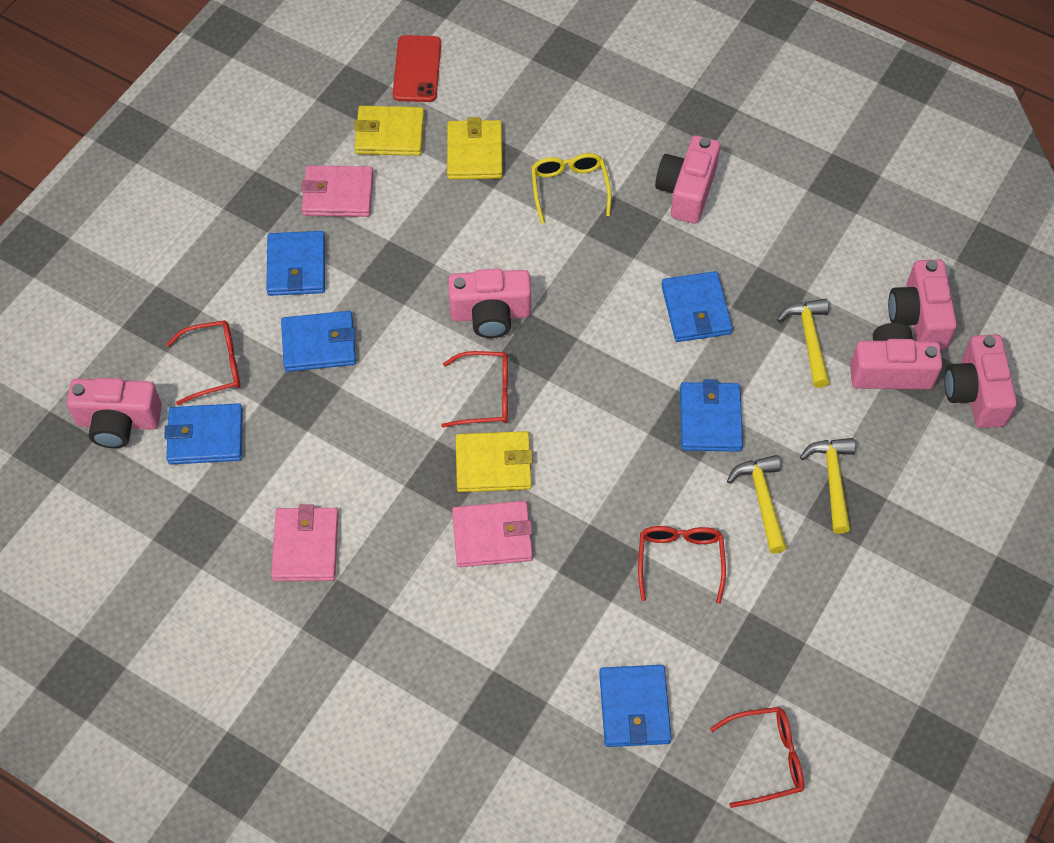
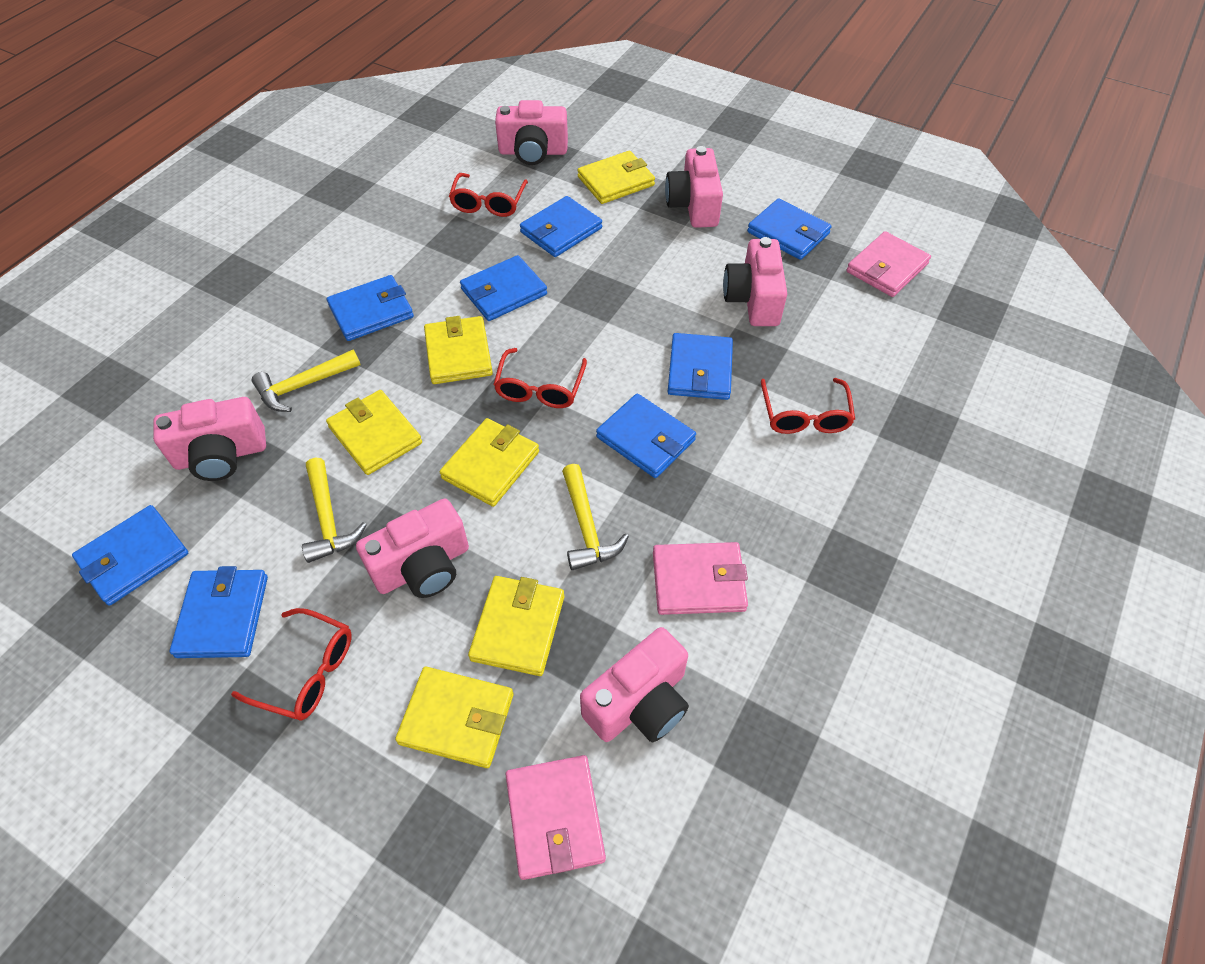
blue wallet: 6 -> 8
red phone: 1 -> 0
yellow glasses: 1 -> 0
yellow wallet: 3 -> 6

